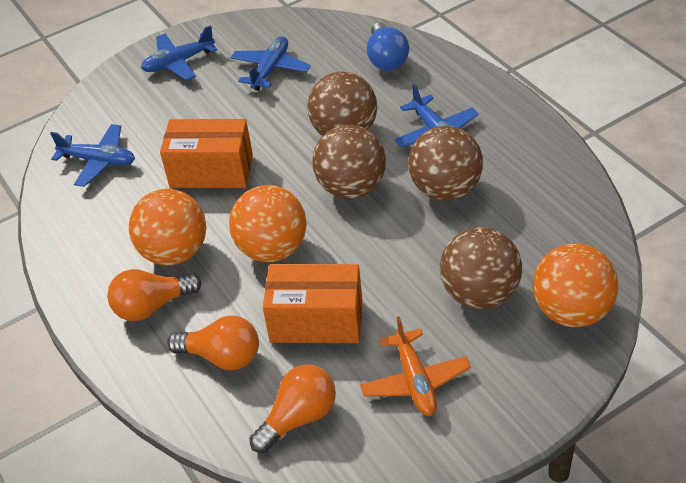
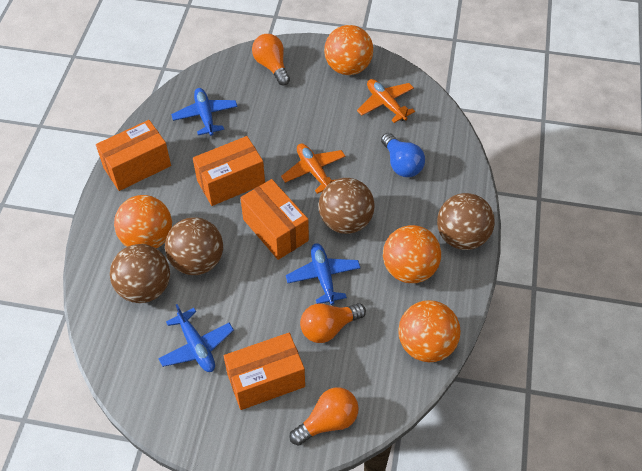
blue plane: 4 -> 3
orange ball: 3 -> 4
orange box: 2 -> 4
orange plane: 1 -> 2

